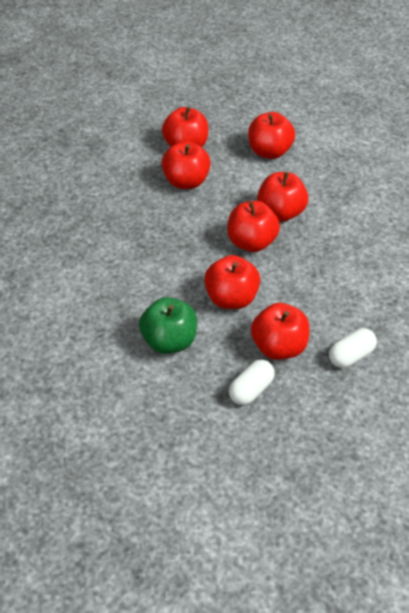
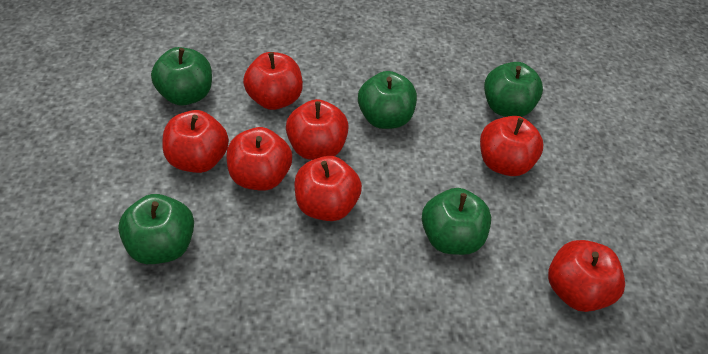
green apple: 1 -> 5
white capsule: 2 -> 0

